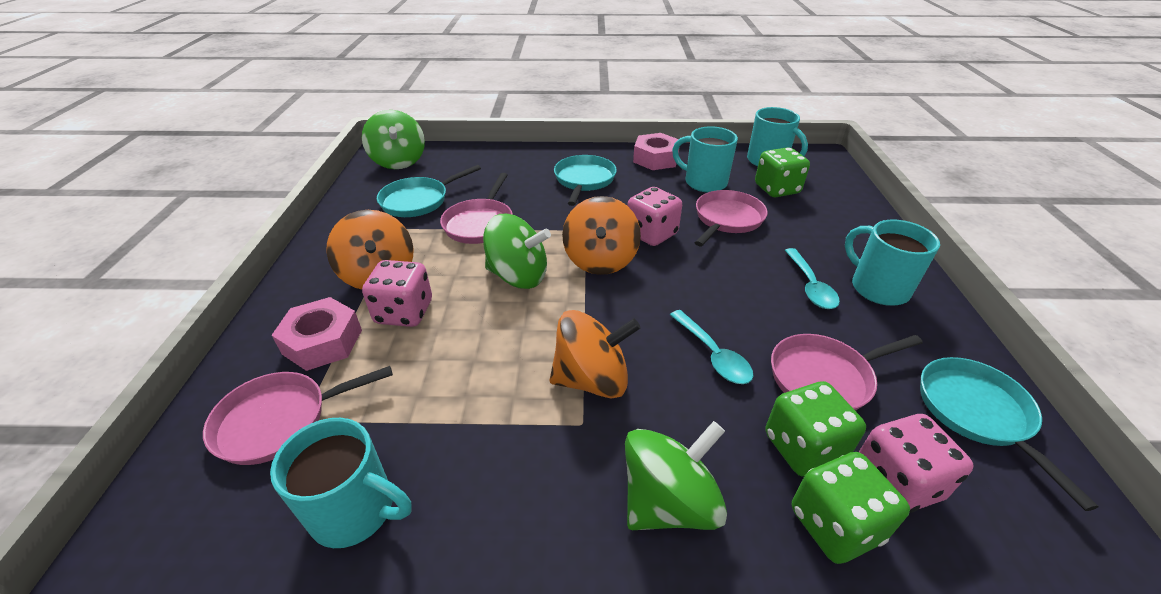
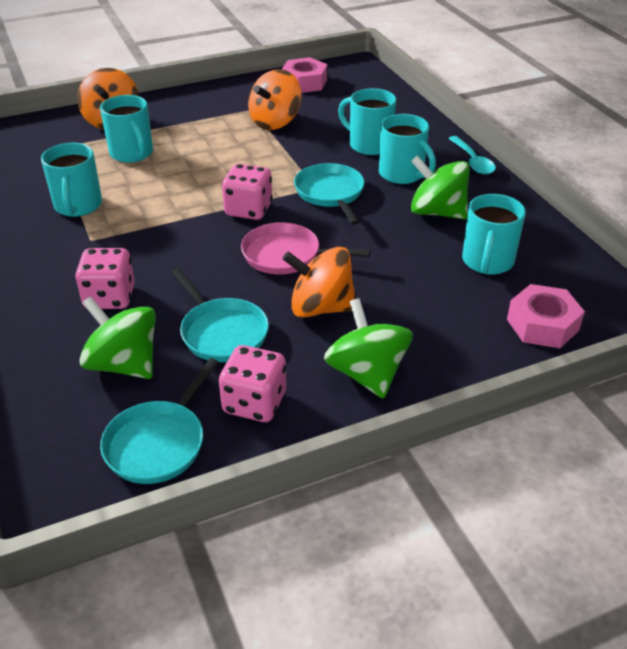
green dice: 3 -> 0
pink pan: 4 -> 1
turquoise mug: 4 -> 5
turquoise spoon: 2 -> 1

